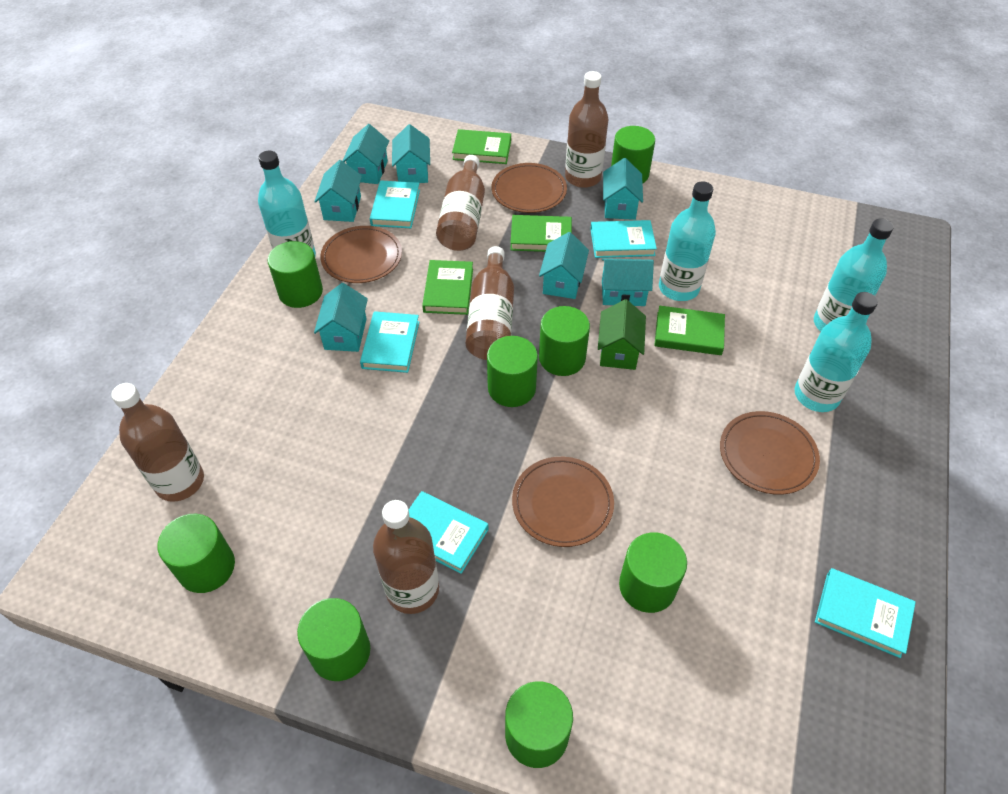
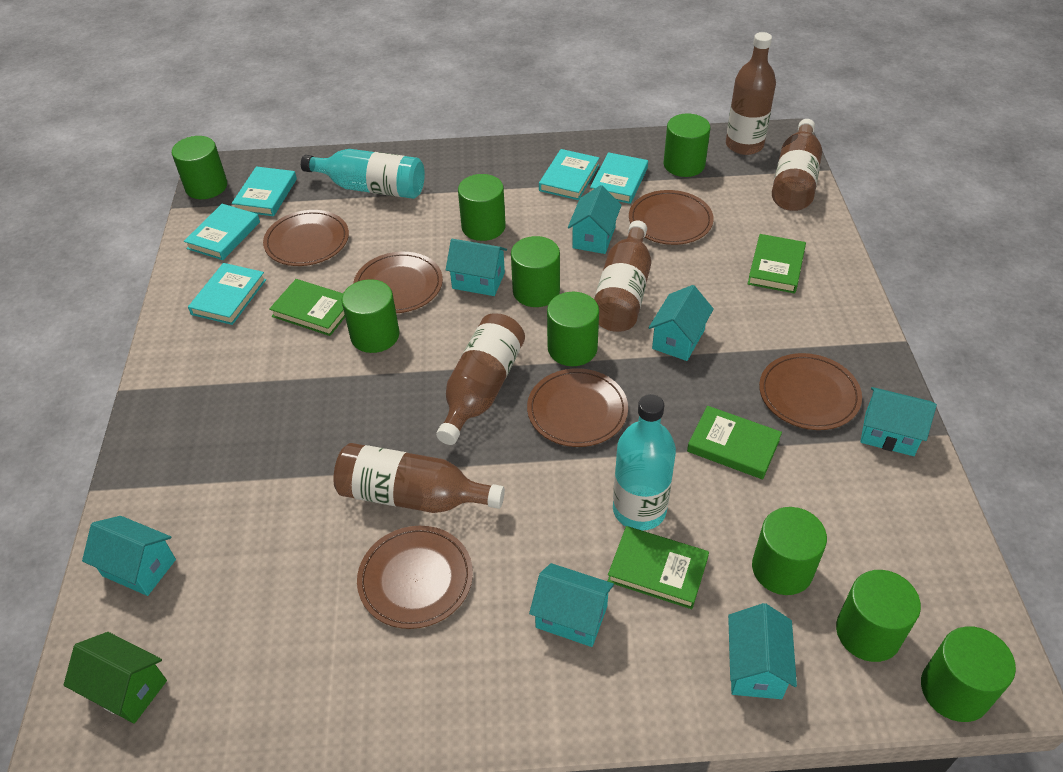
brown plate: 4 -> 6
green cylinder: 8 -> 9
turquoise bottle: 4 -> 2

